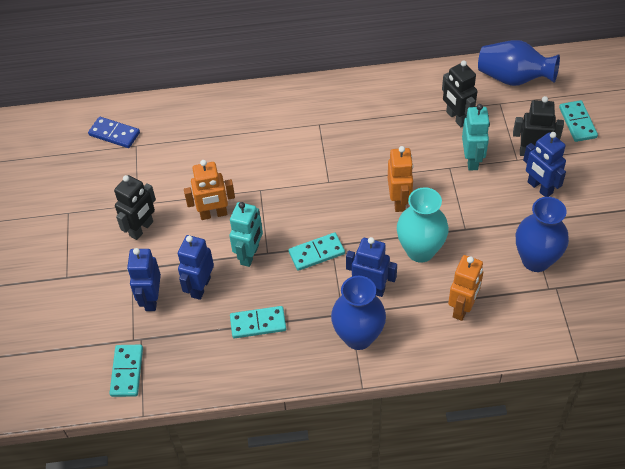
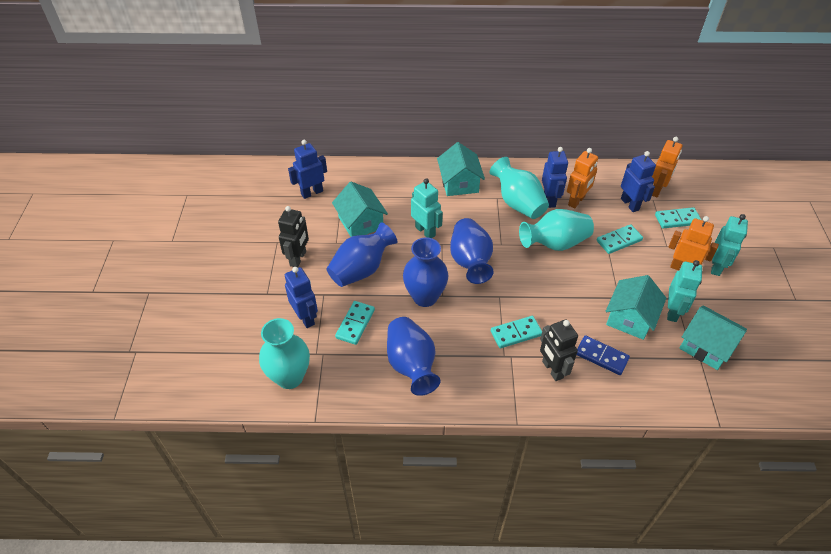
black robot: 3 -> 2
blue vase: 3 -> 4
turquoise house: 0 -> 4
turquoise robot: 2 -> 3
turquoise vase: 1 -> 3

